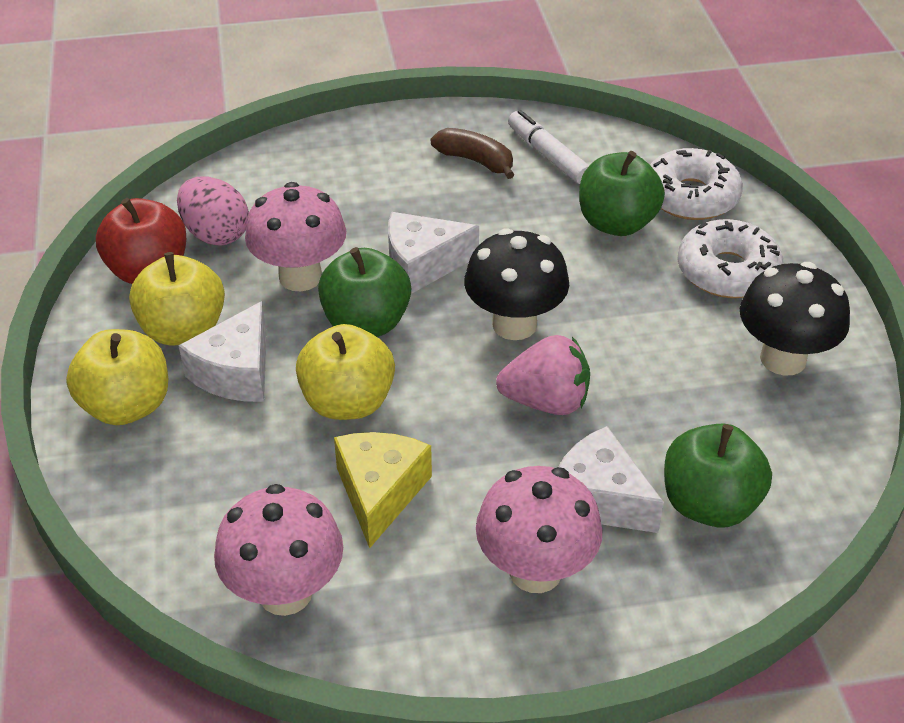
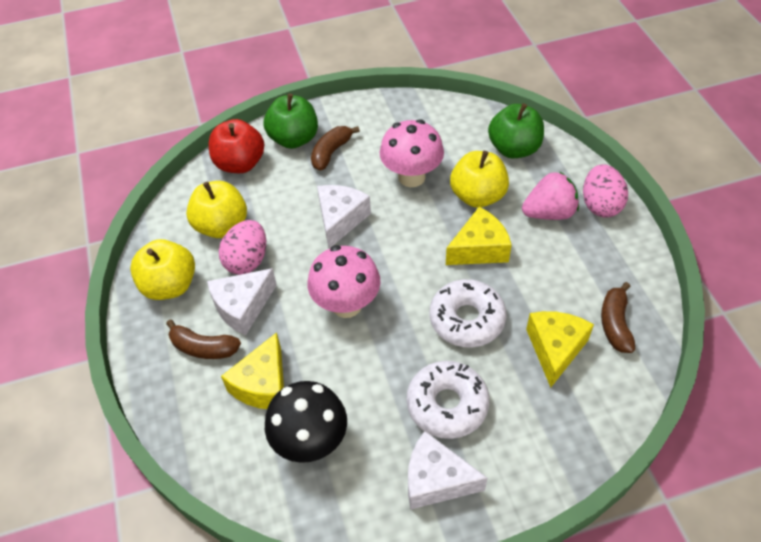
black mushroom: 2 -> 1
brown banana: 1 -> 3
green apple: 3 -> 2
pink egg: 1 -> 2
pink mushroom: 3 -> 2
white marker: 1 -> 0
yellow cheese: 1 -> 3

